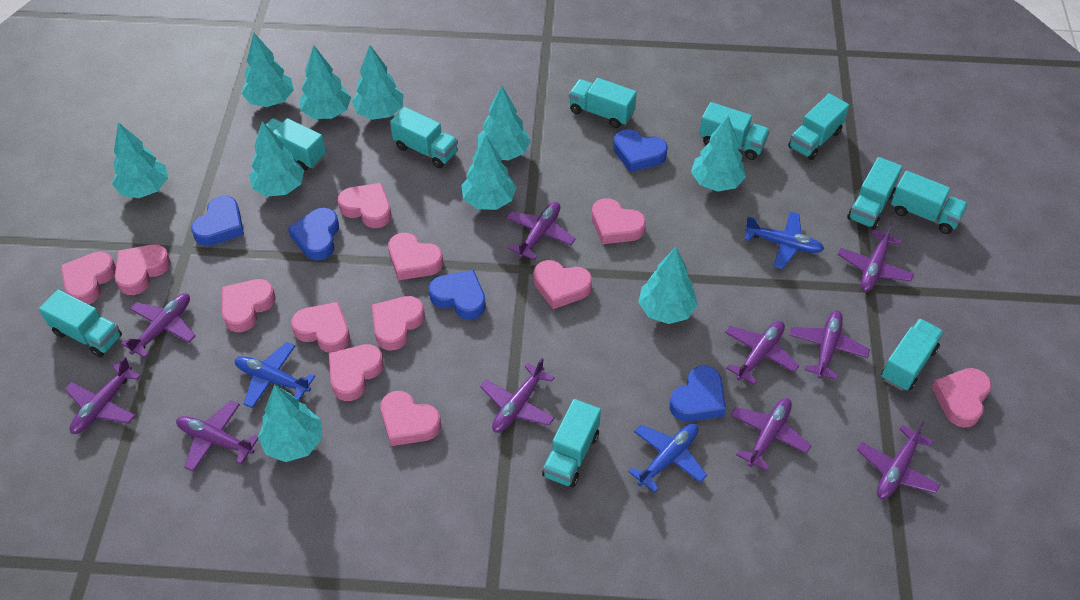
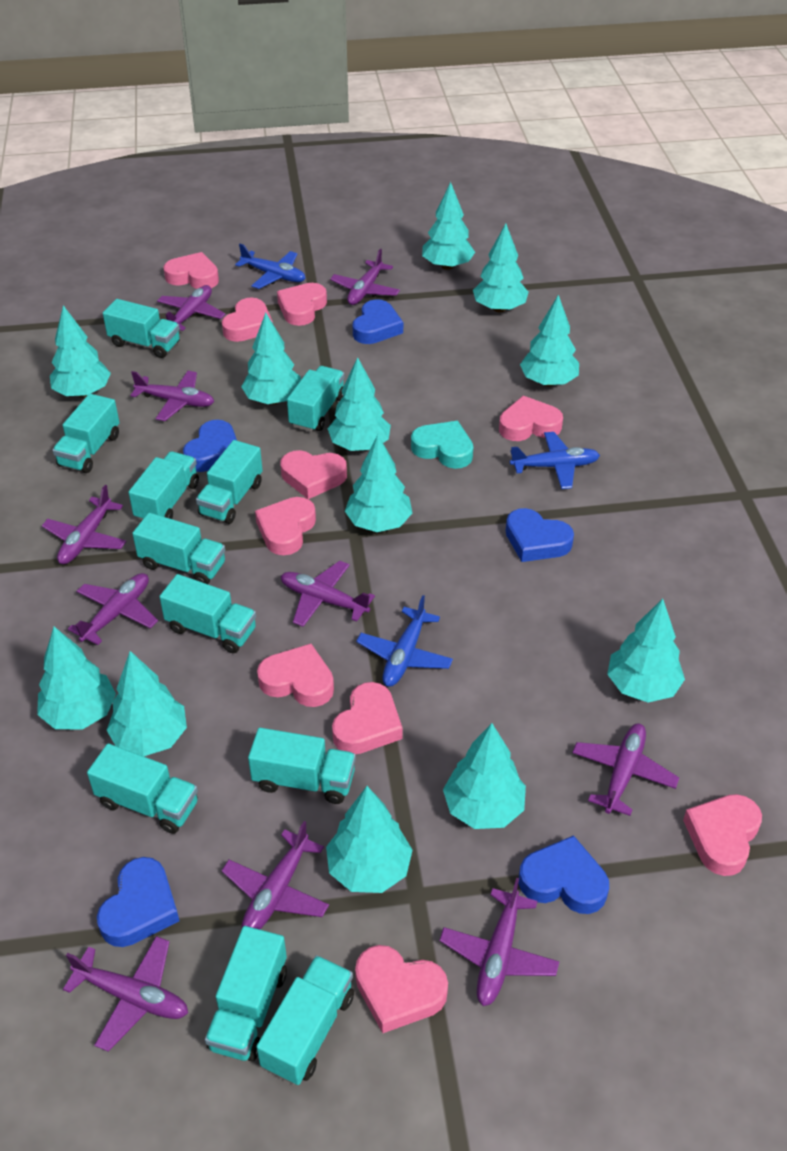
pink heart: 12 -> 10
turquoise heart: 0 -> 1
turquoise tree: 10 -> 12
turquoise truck: 10 -> 11

